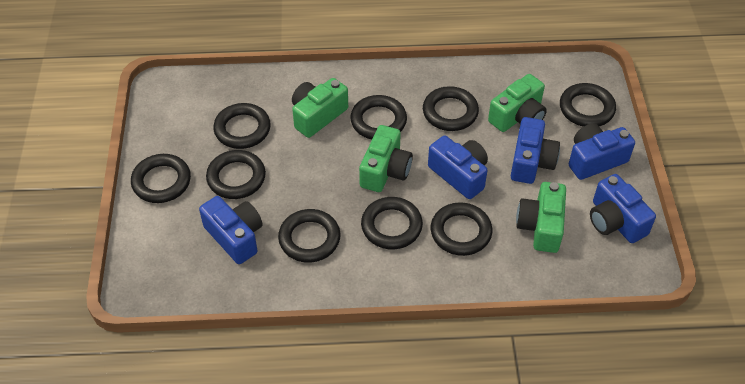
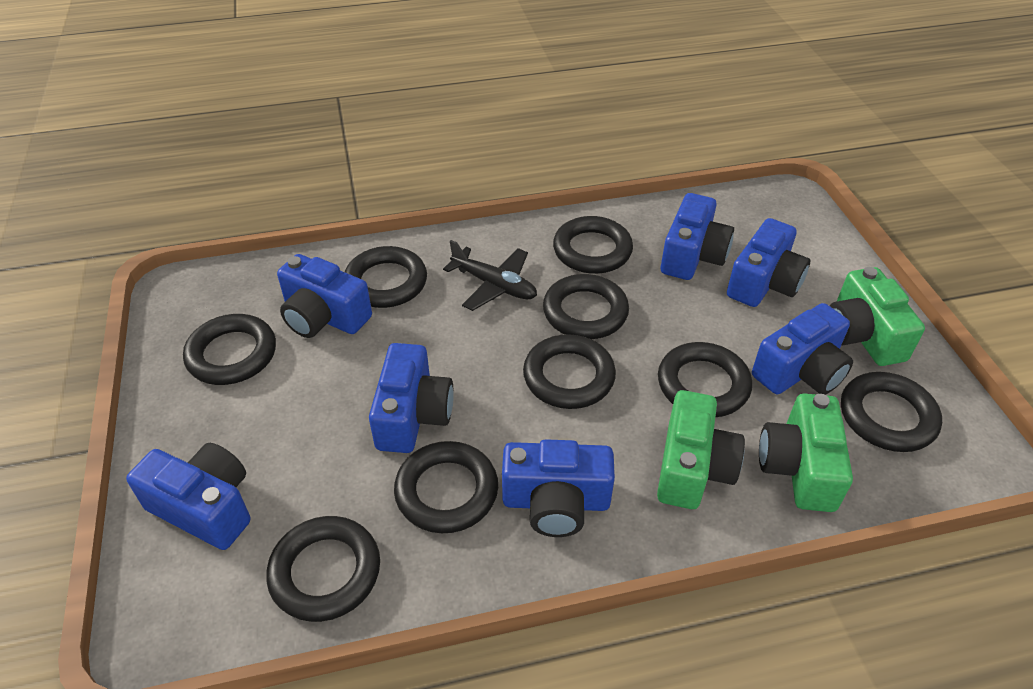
black plane: 0 -> 1
blue camera: 5 -> 7
green camera: 4 -> 3

